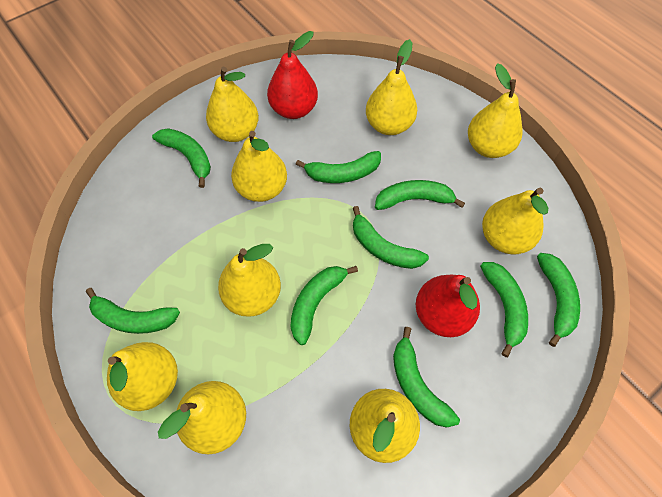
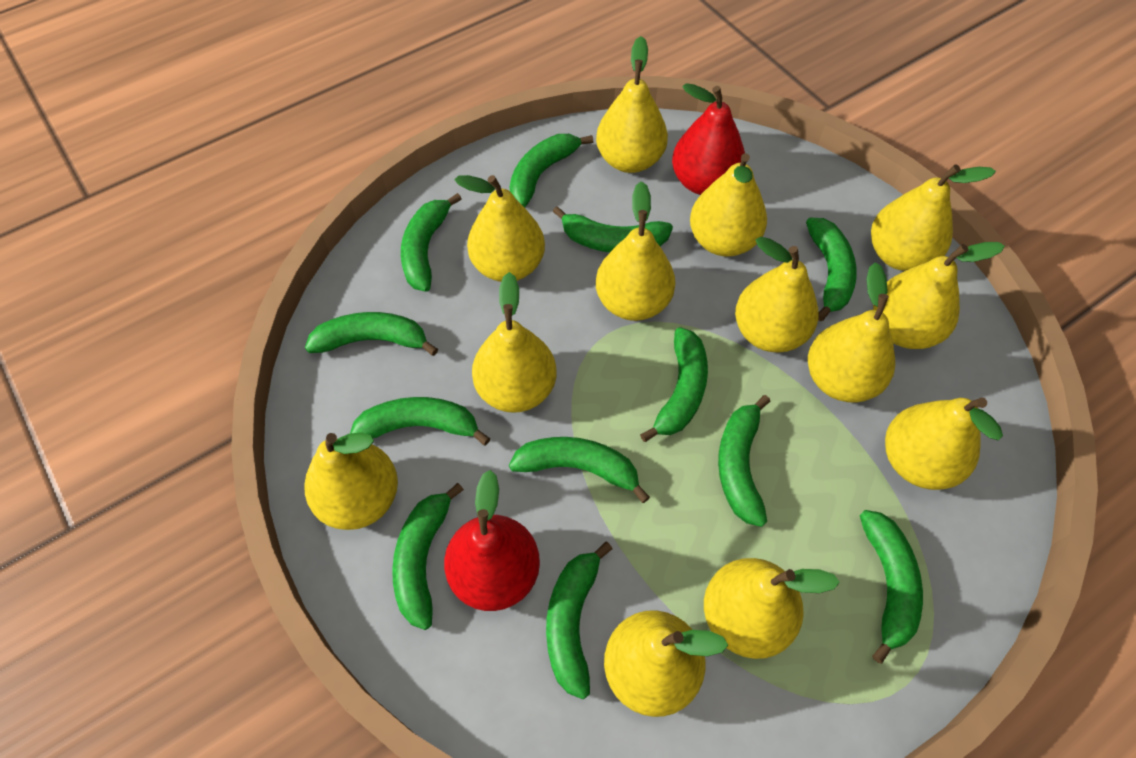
green banana: 9 -> 12
yellow pear: 9 -> 13

